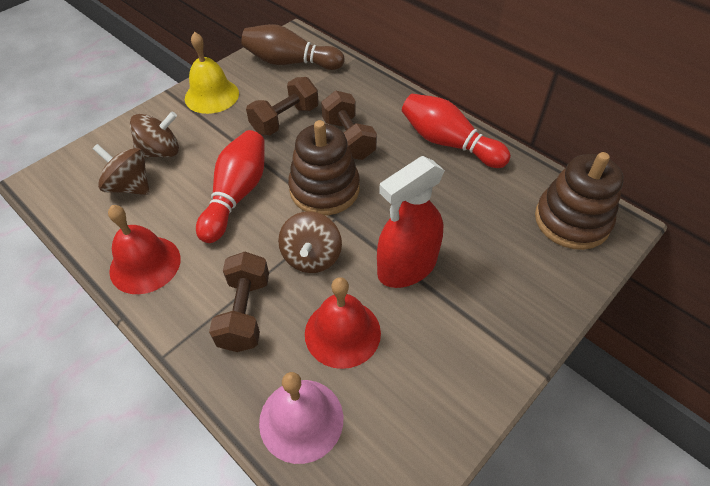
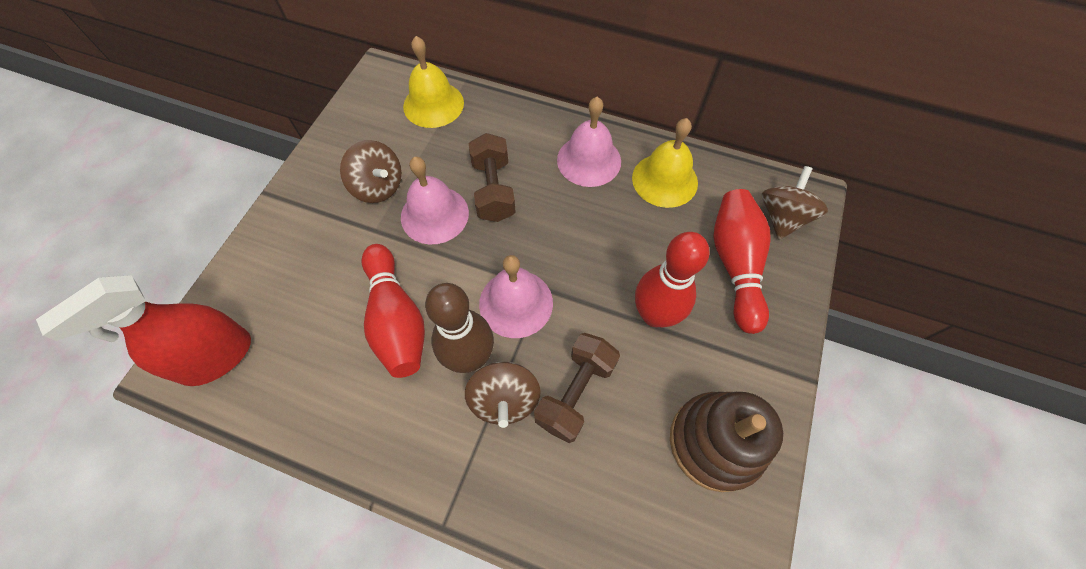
brown dumbbell: 3 -> 2
brown stacking toy: 2 -> 1
pink bell: 1 -> 3
red bell: 2 -> 0
red bowling pin: 2 -> 3
yellow bell: 1 -> 2

